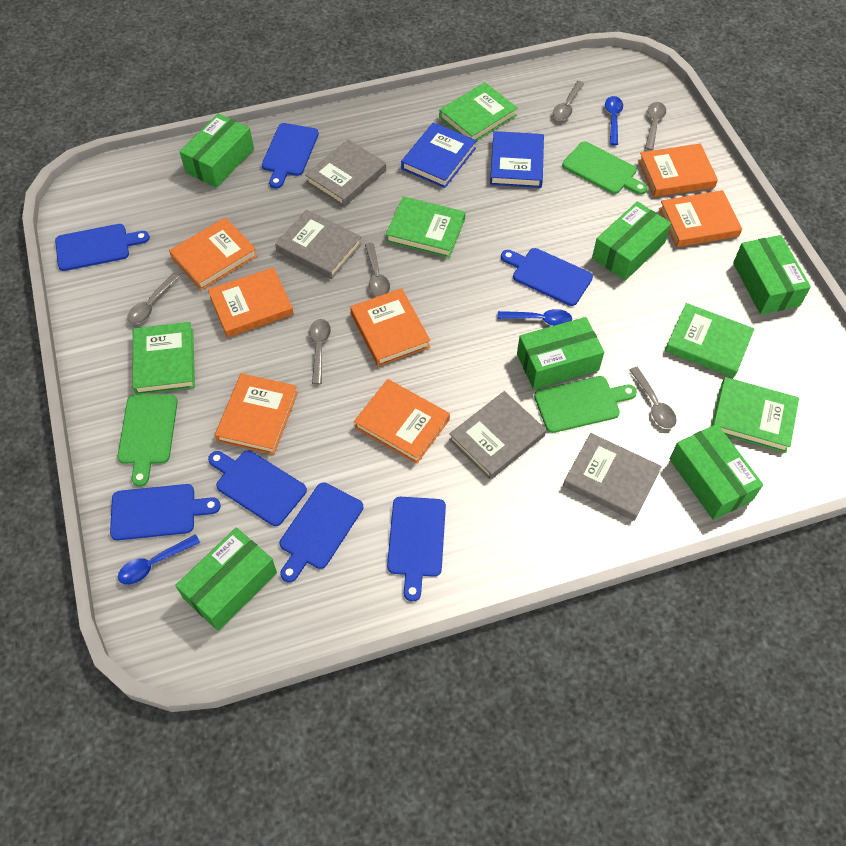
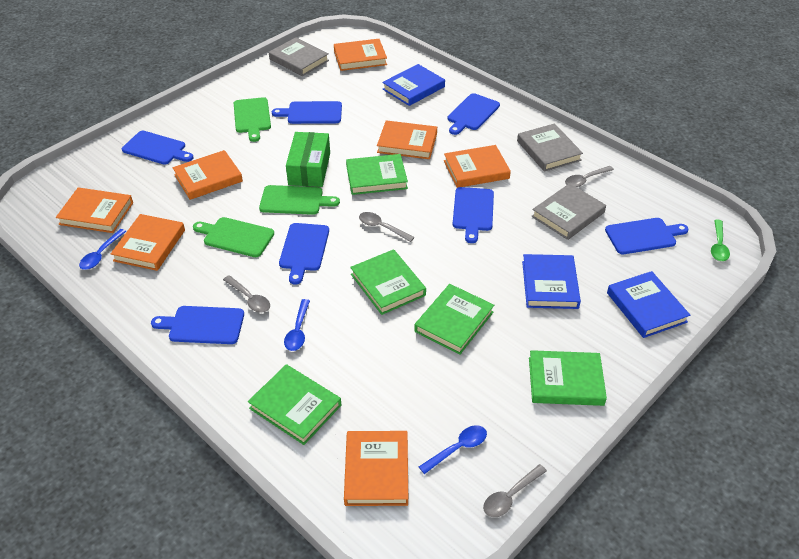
blue book: 2 -> 3
green box: 6 -> 1
green spoon: 0 -> 1
grey book: 4 -> 3
grey spoon: 6 -> 4

